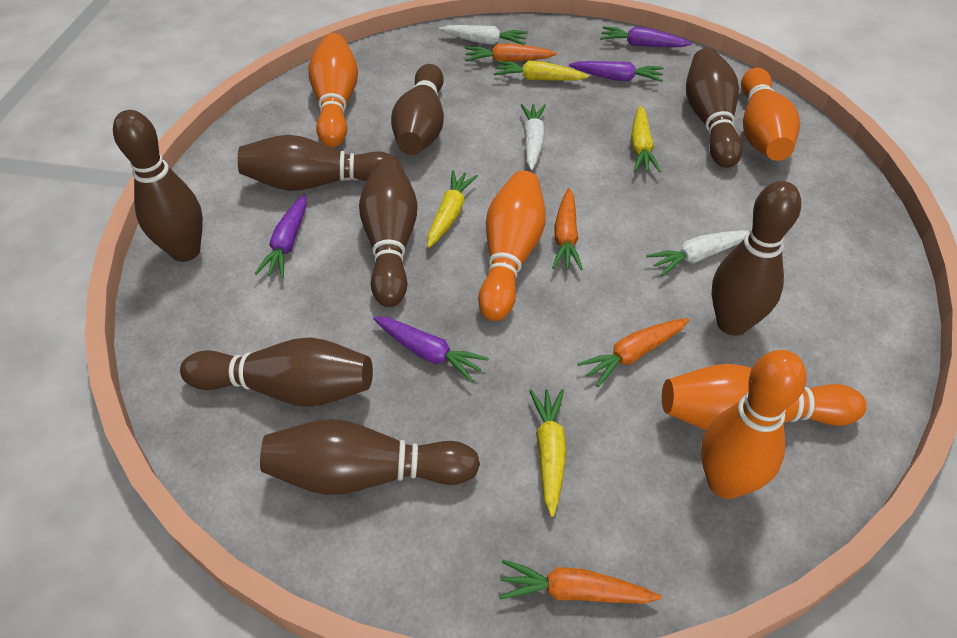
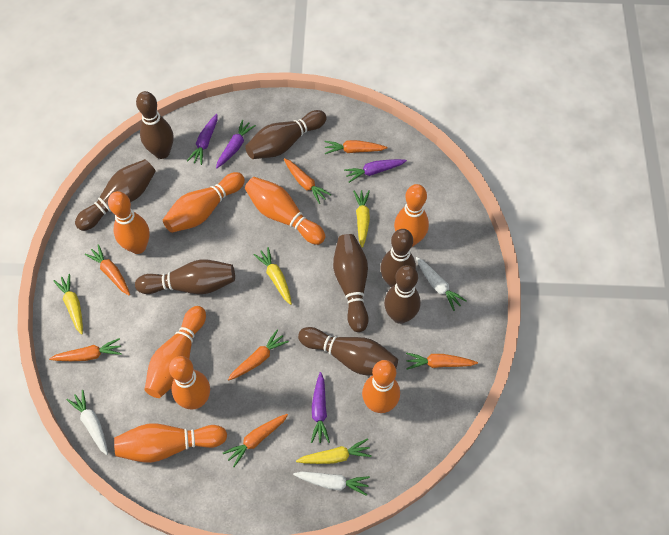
orange bowling pin: 5 -> 8
orange carrot: 4 -> 7

